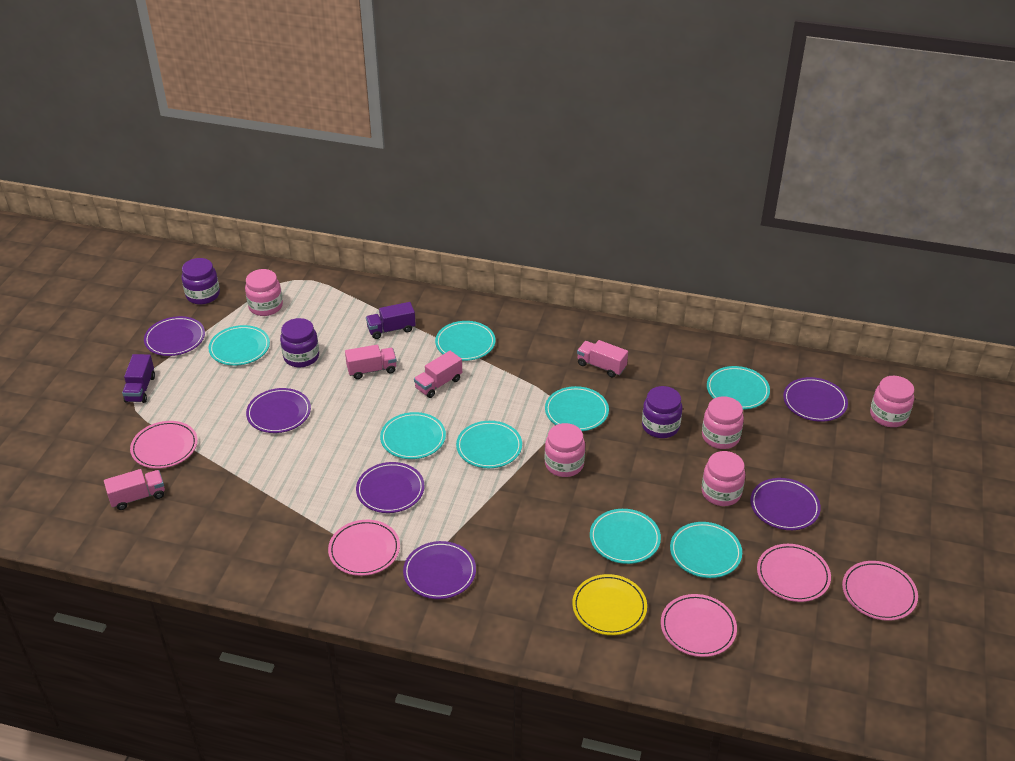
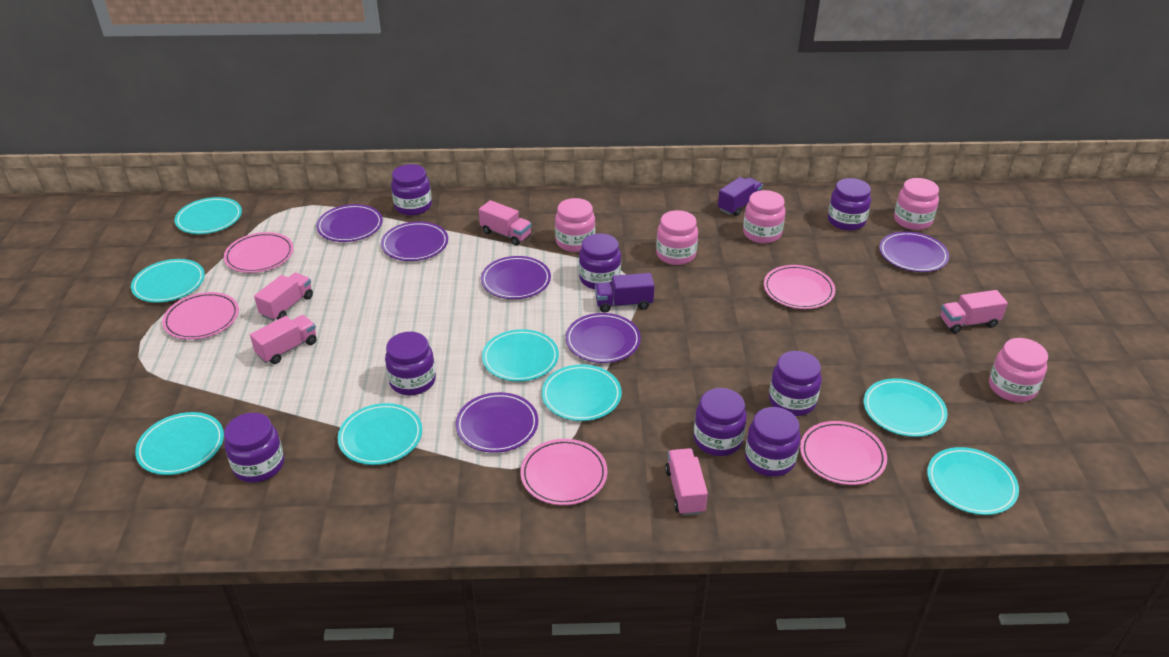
pink truck: 4 -> 5
purple jar: 3 -> 8
yellow plate: 1 -> 0

